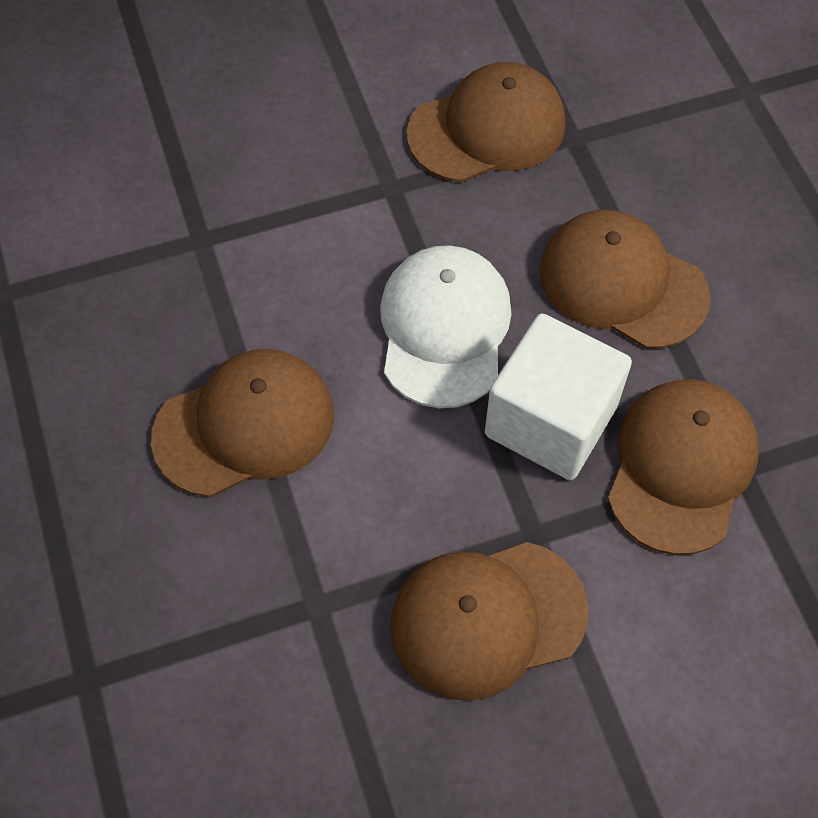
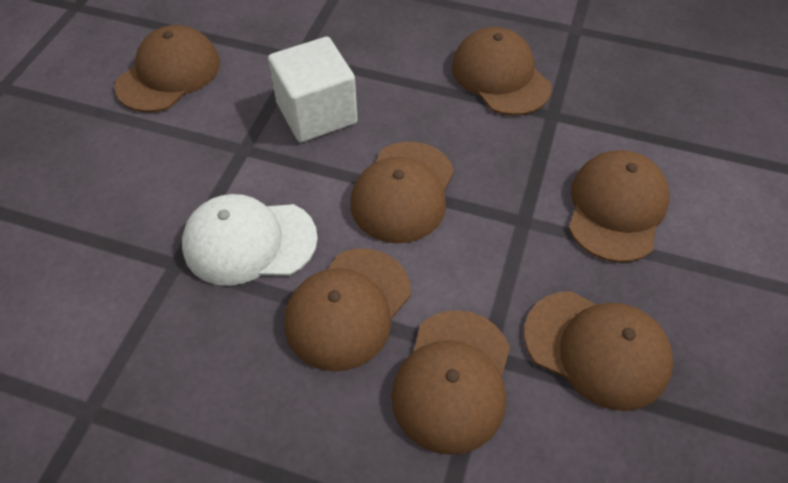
brown cap: 5 -> 7

